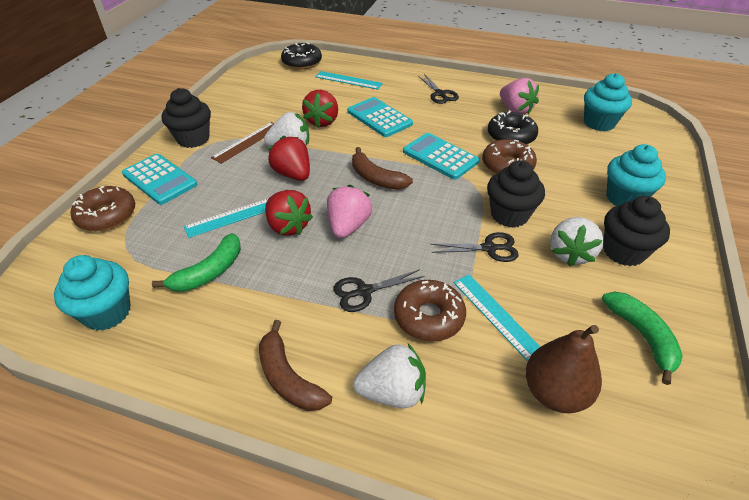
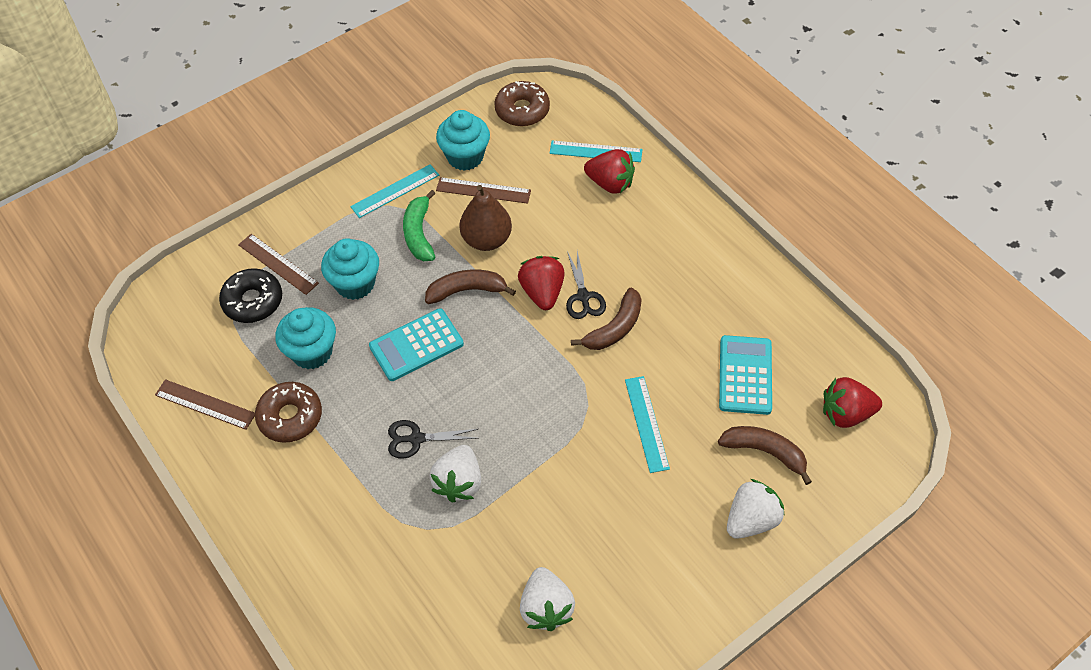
black cupcake: 3 -> 0
black donut: 2 -> 1
black scissors: 3 -> 2
brown banana: 2 -> 3
brown donut: 3 -> 2
brown ruler: 1 -> 3
green banana: 2 -> 1
pink strawberry: 2 -> 0
turquoise calculator: 3 -> 2

